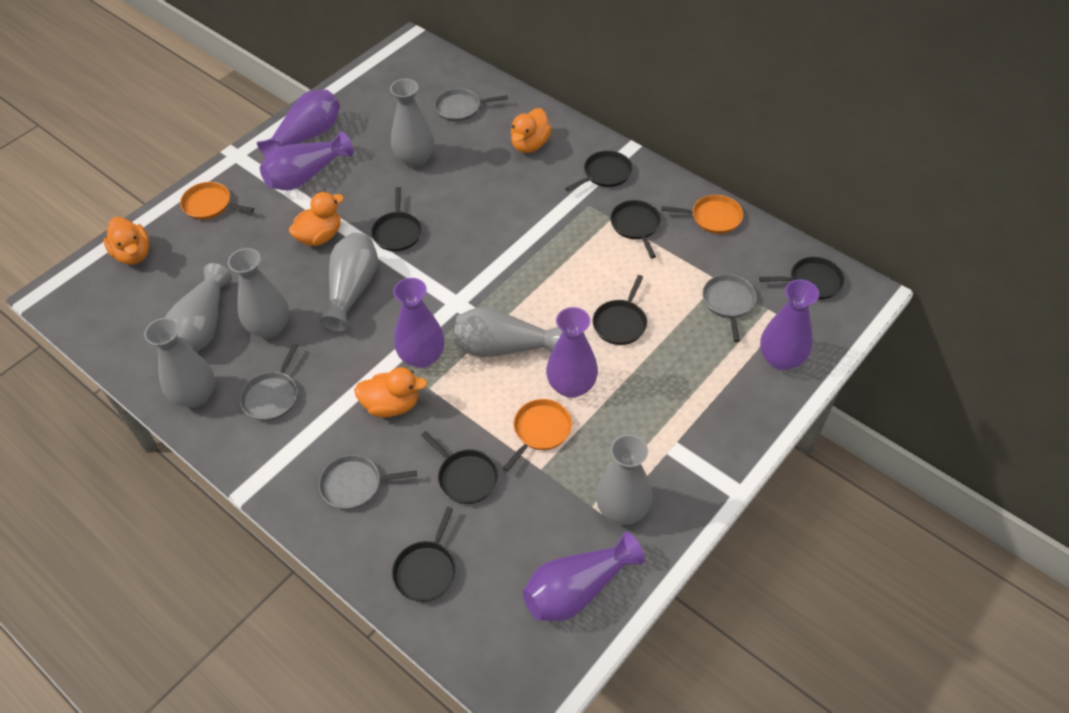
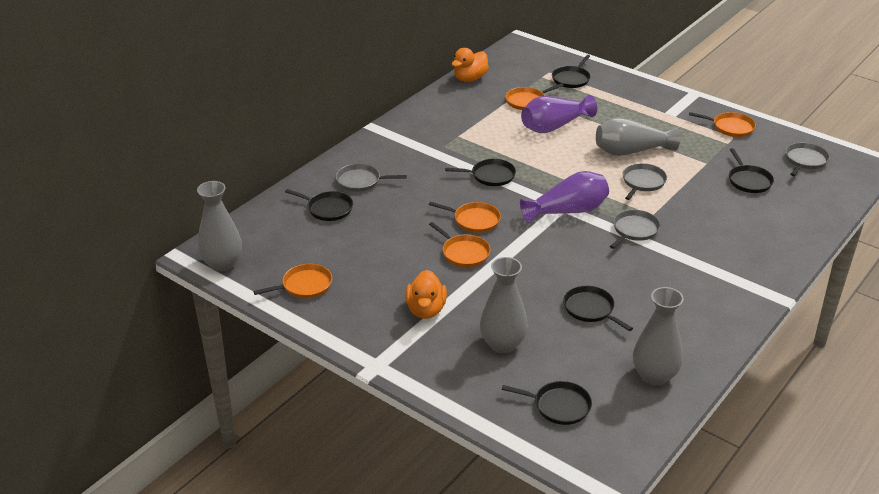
black pan: 7 -> 6
grey vase: 7 -> 4
orange duck: 4 -> 2
orange pan: 3 -> 5
purple vase: 6 -> 2

